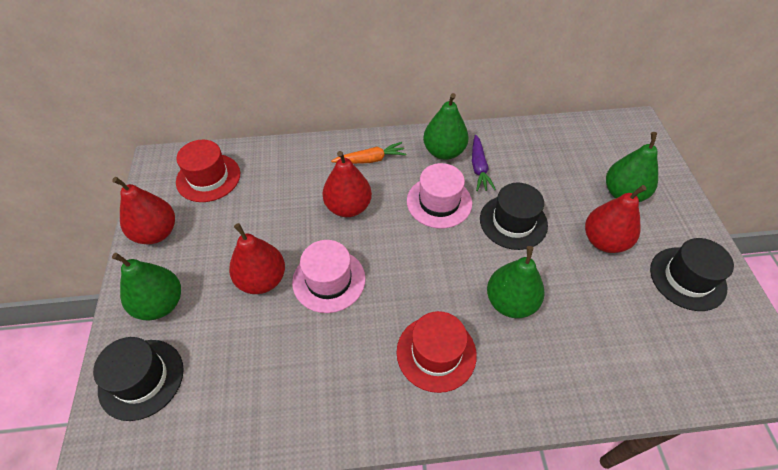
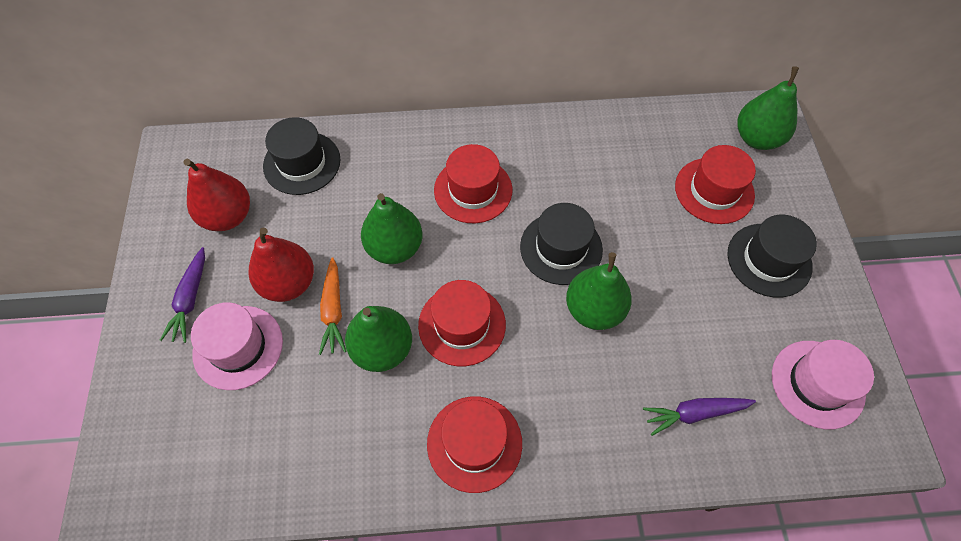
purple carrot: 1 -> 2
red hat: 2 -> 4
red pear: 4 -> 2

